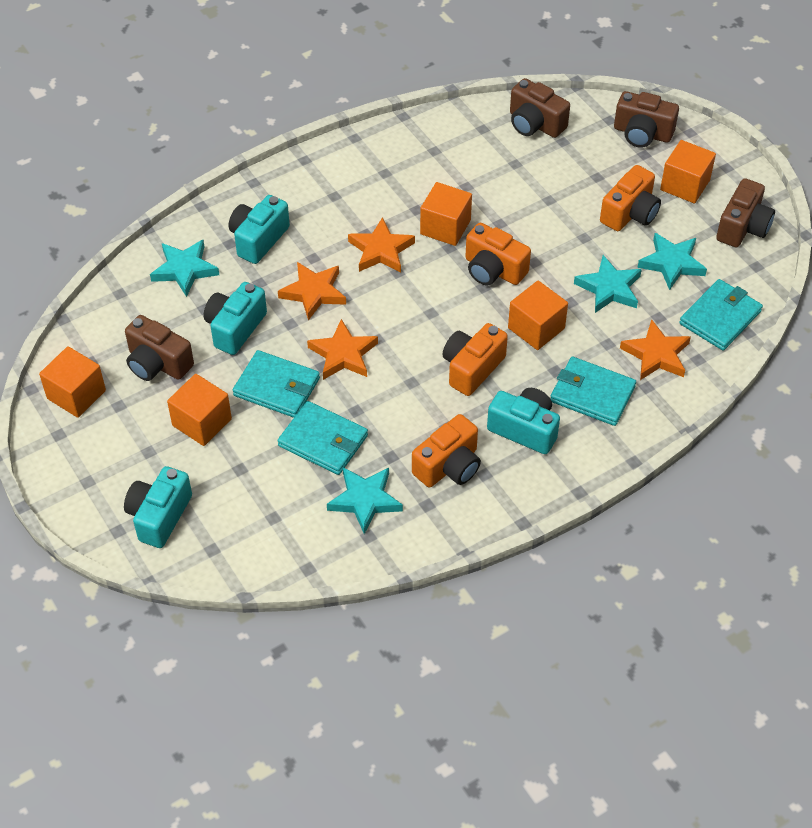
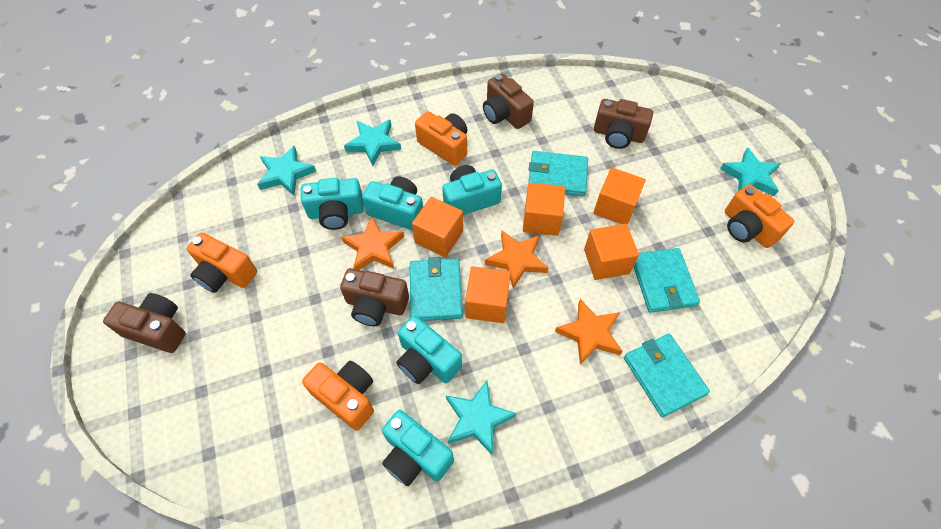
orange star: 4 -> 3
turquoise camera: 4 -> 5

